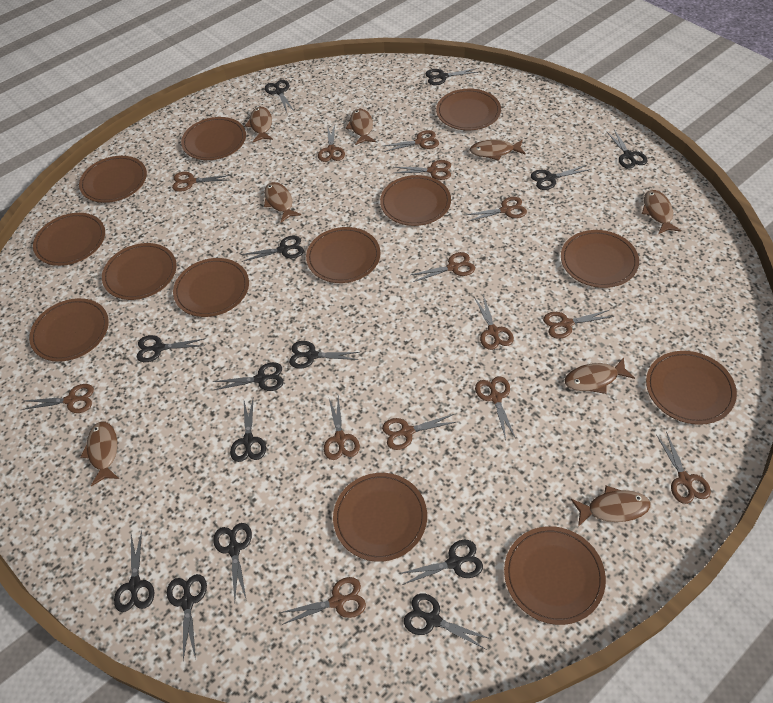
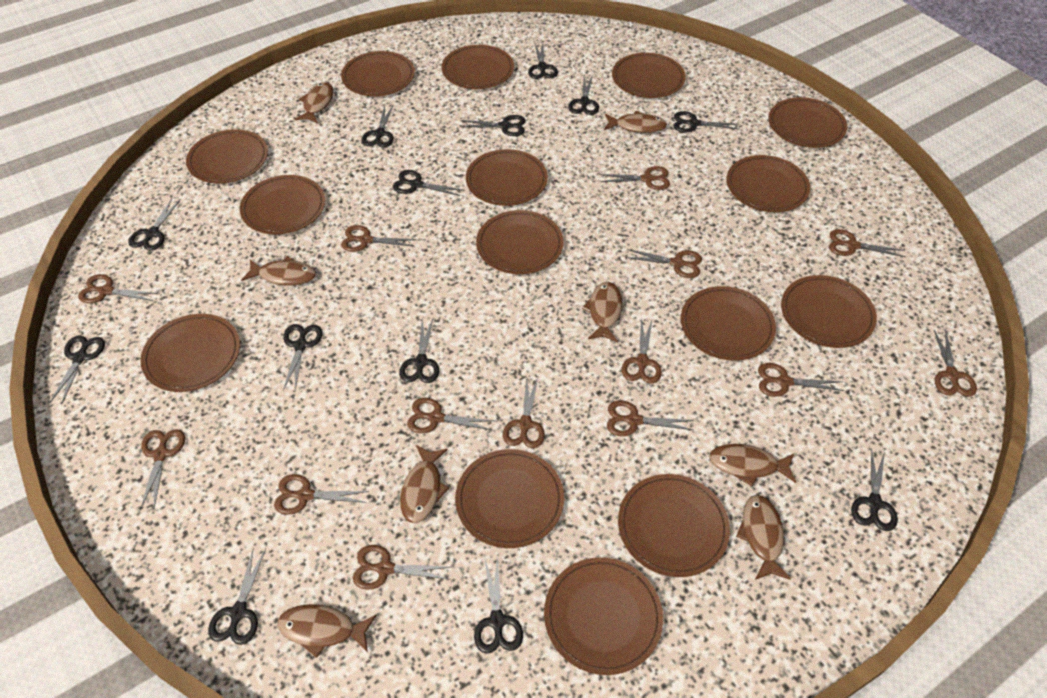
black scissors: 14 -> 13
brown plate: 13 -> 15

